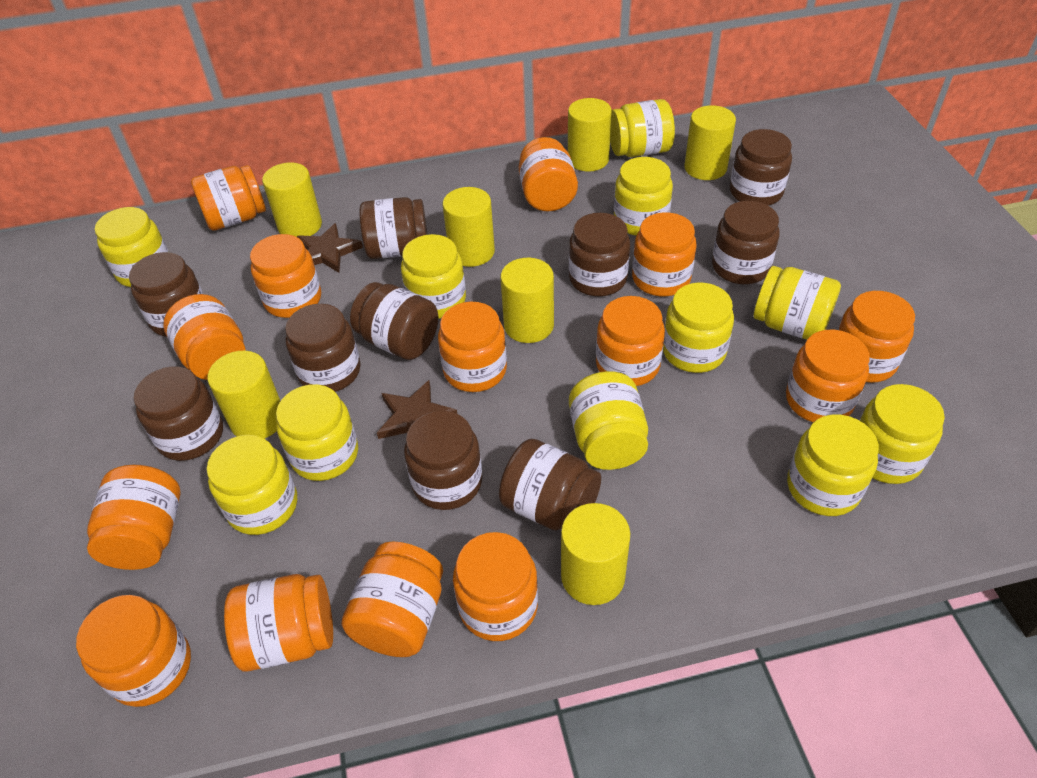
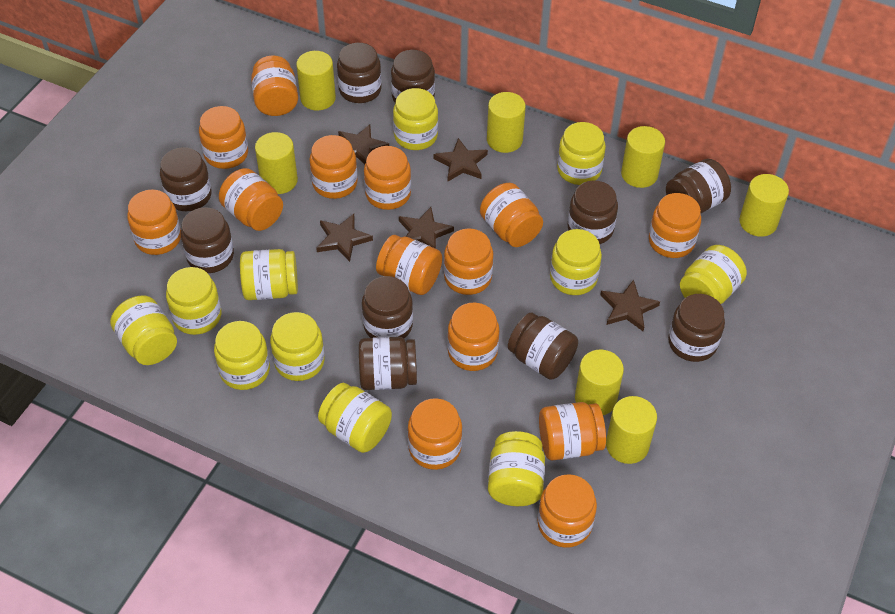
brown star: 2 -> 5

